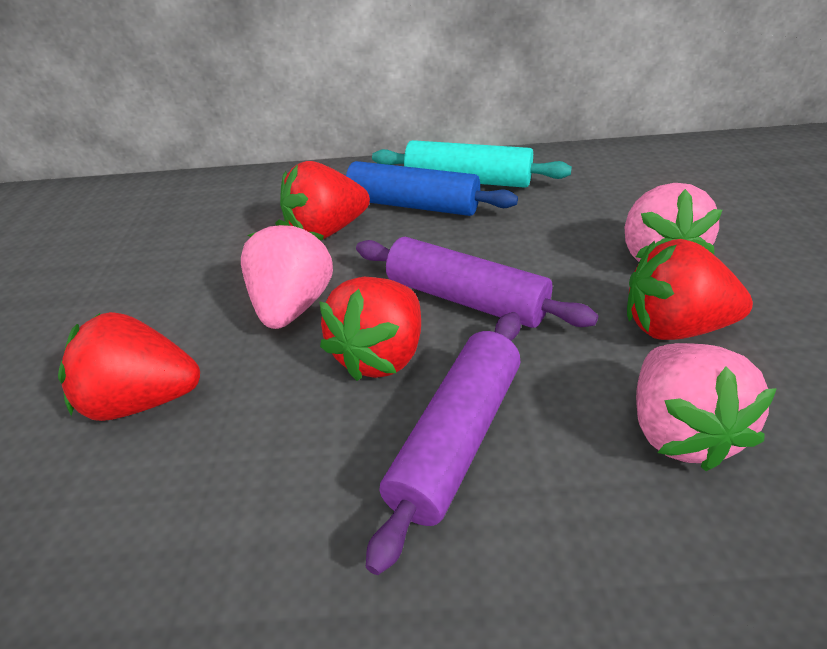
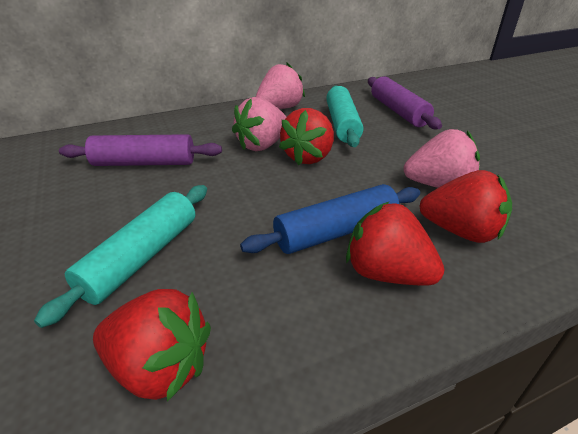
turquoise rolling pin: 1 -> 2

